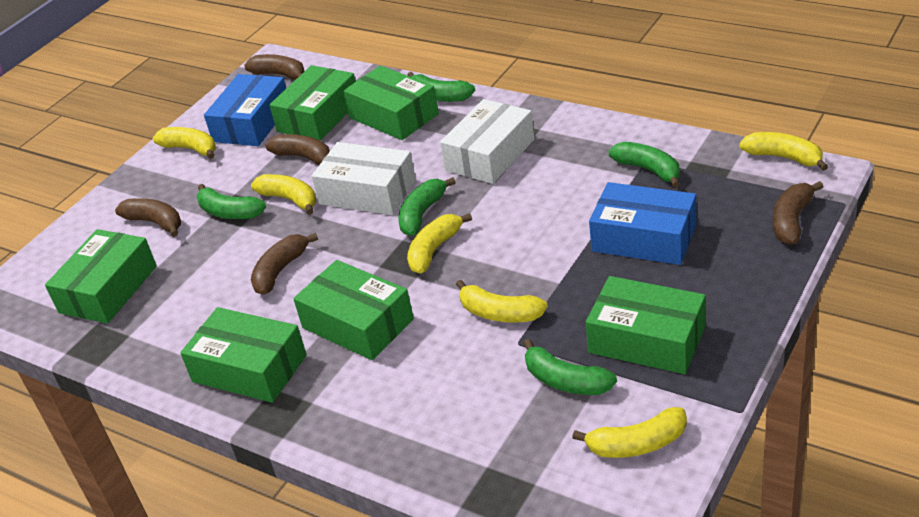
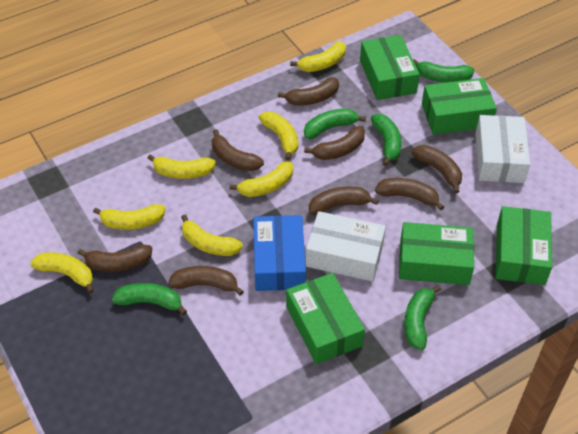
blue box: 2 -> 1
brown banana: 5 -> 8
green box: 6 -> 5
yellow banana: 6 -> 7

